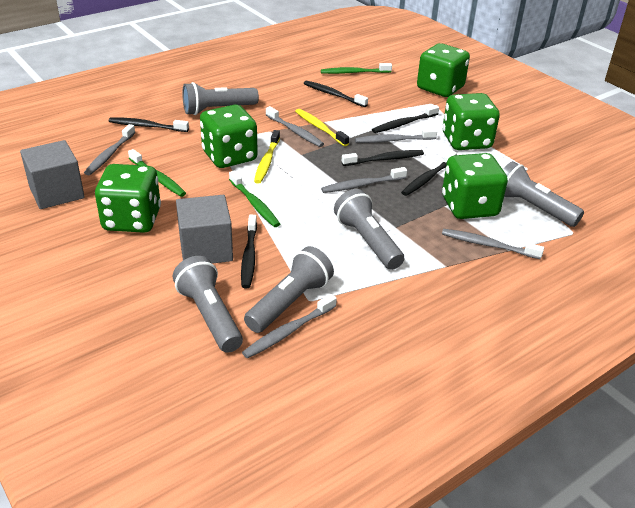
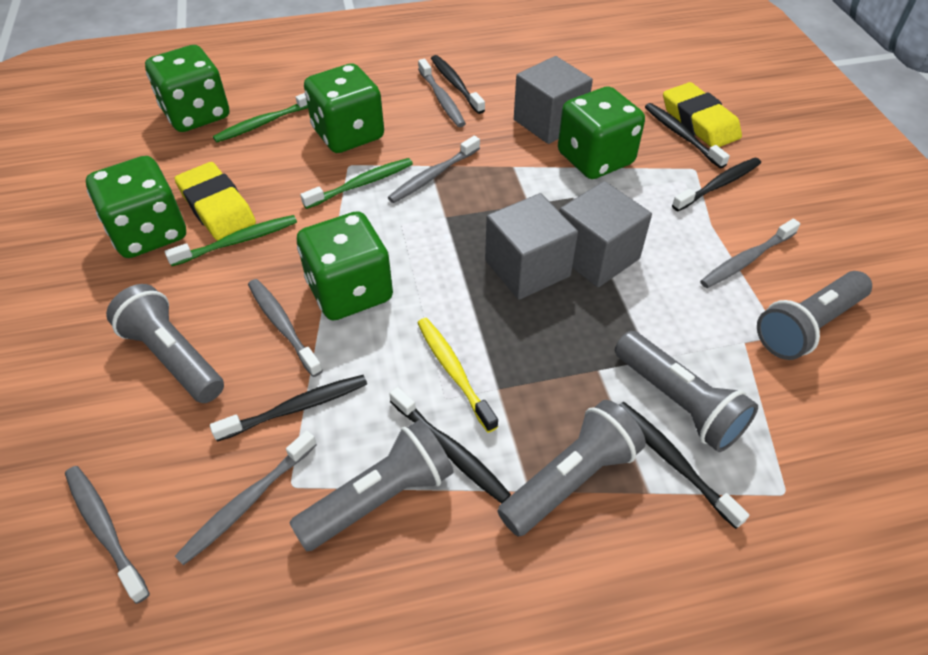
grey cube: 2 -> 3
yellow eraser: 0 -> 2
yellow toothbrush: 2 -> 1

